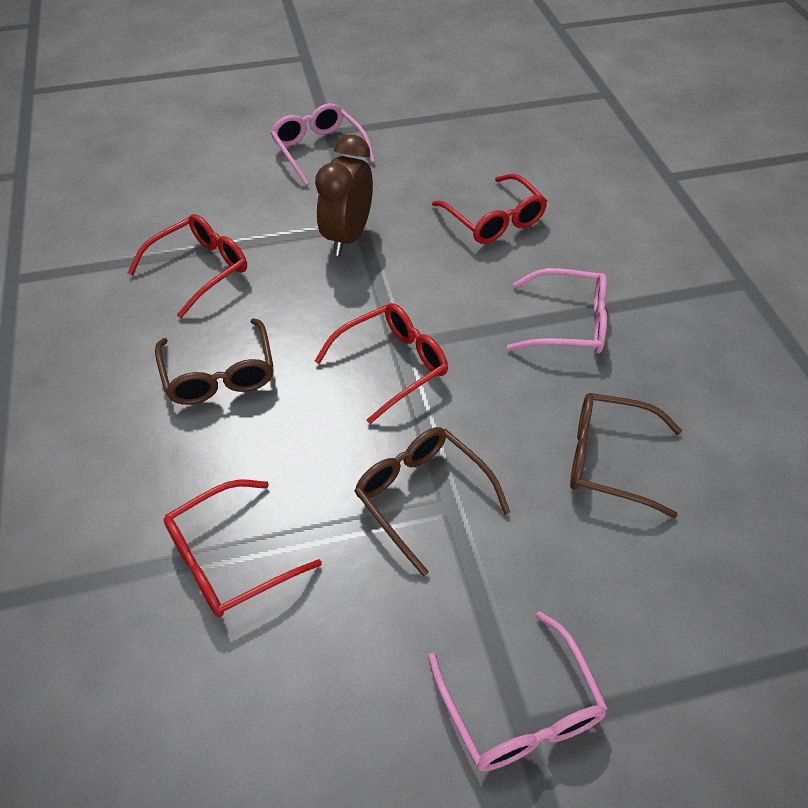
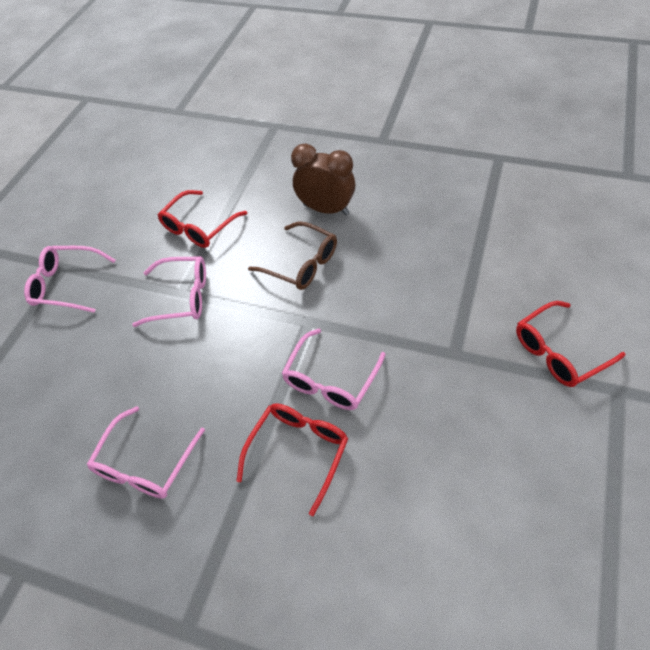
brown glasses: 3 -> 1
pink glasses: 3 -> 4
red glasses: 4 -> 3

